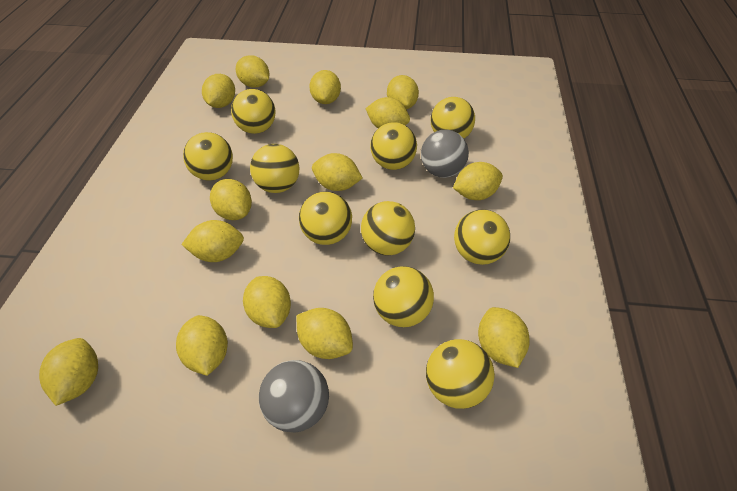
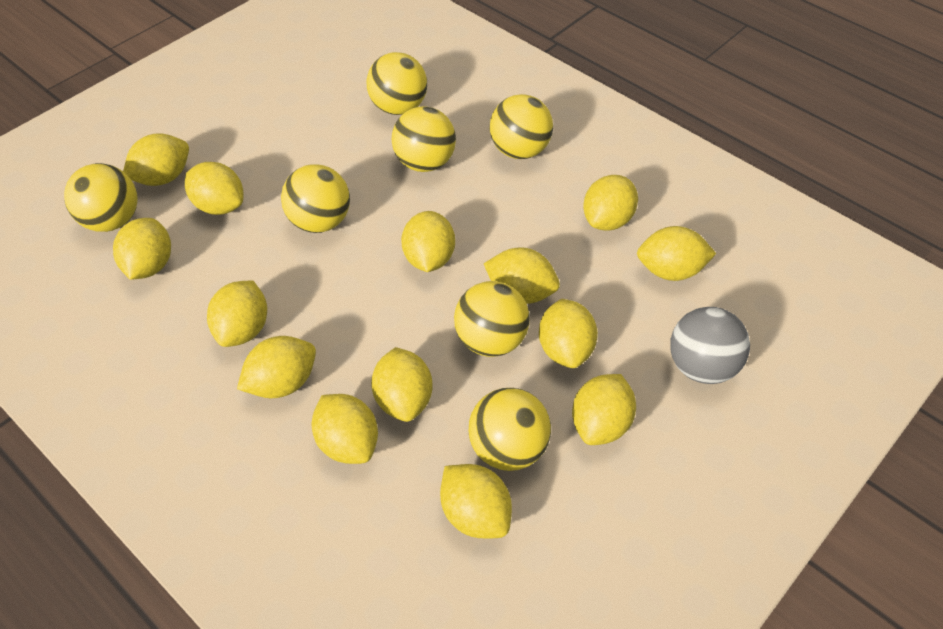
grey ball: 2 -> 1
yellow ball: 10 -> 7

